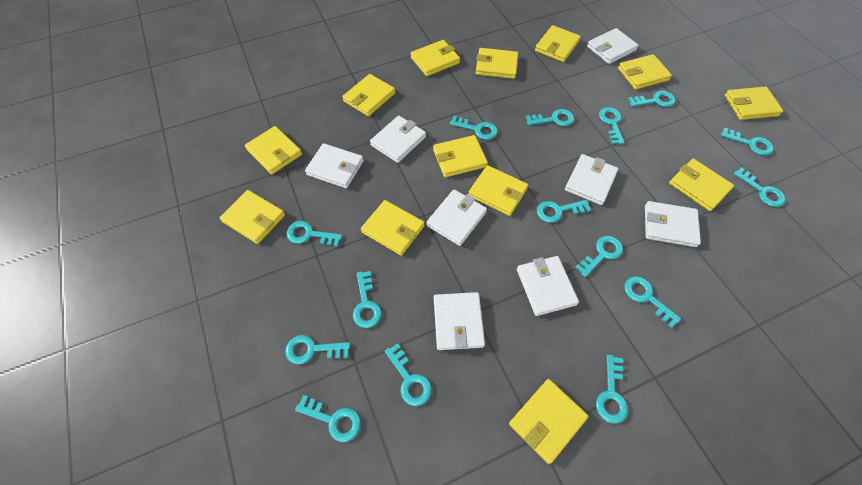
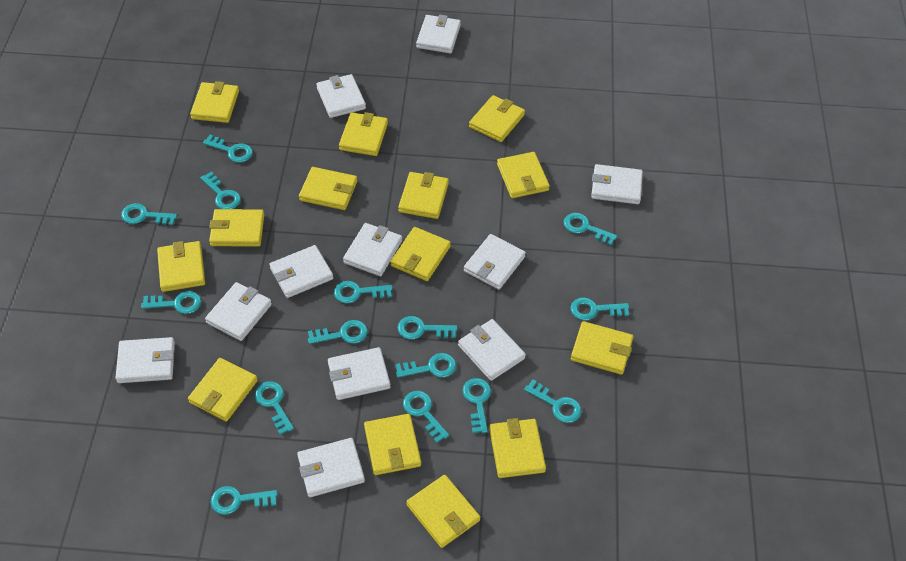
white wallet: 8 -> 11
yellow wallet: 13 -> 14

